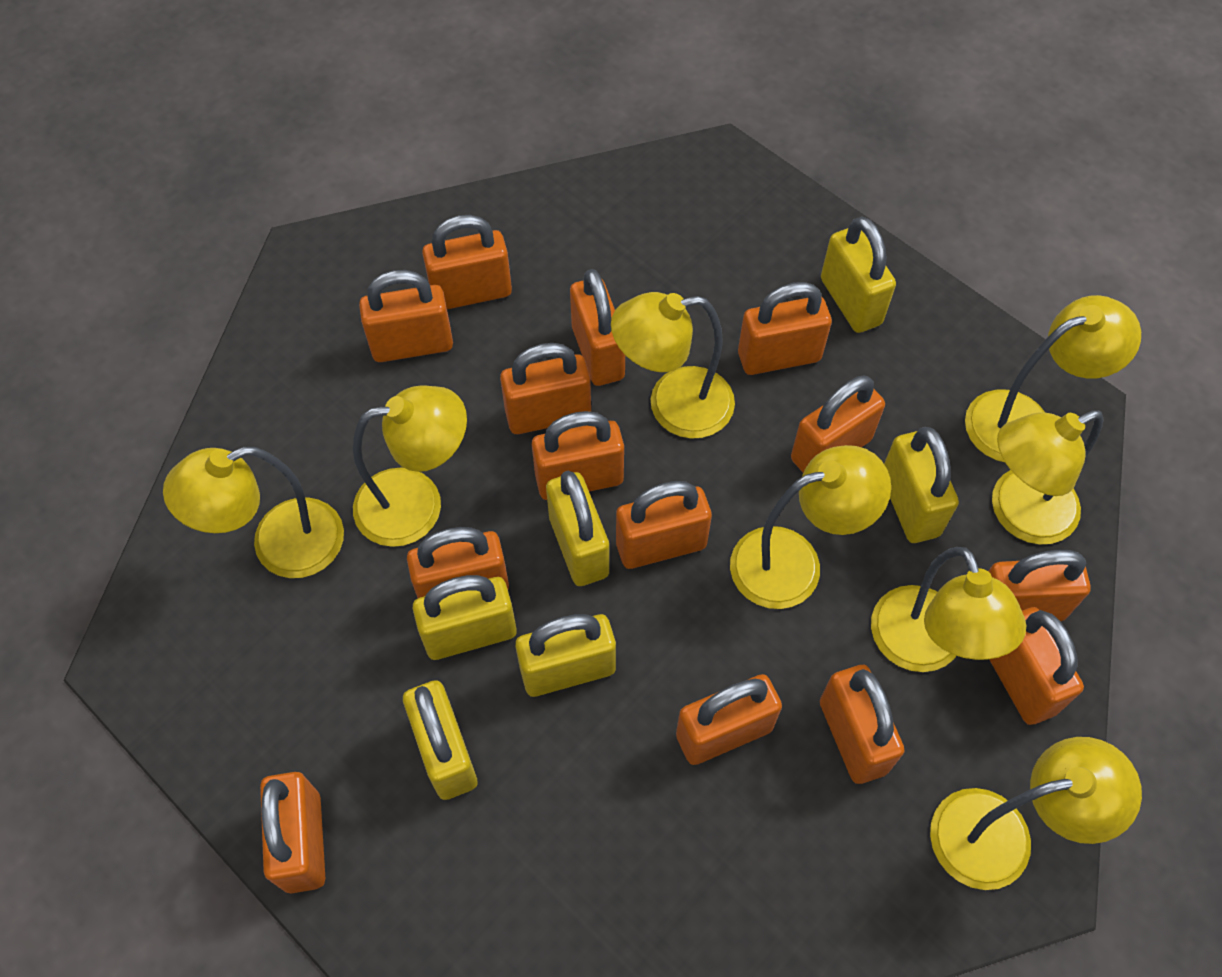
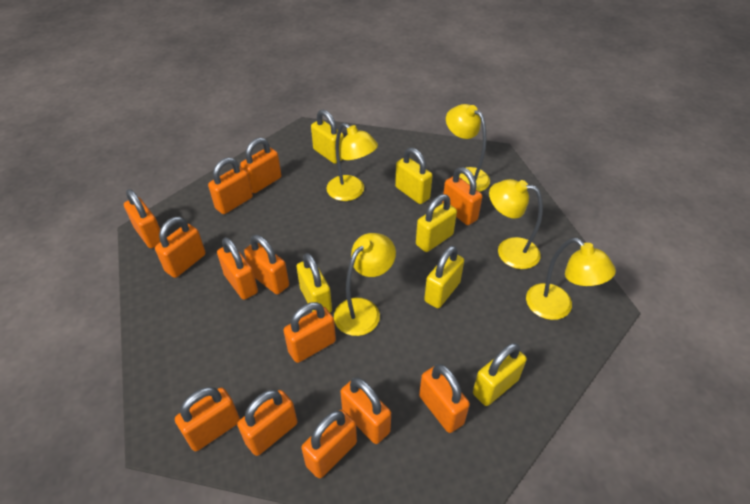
orange padlock: 14 -> 13
yellow lamp: 8 -> 5

